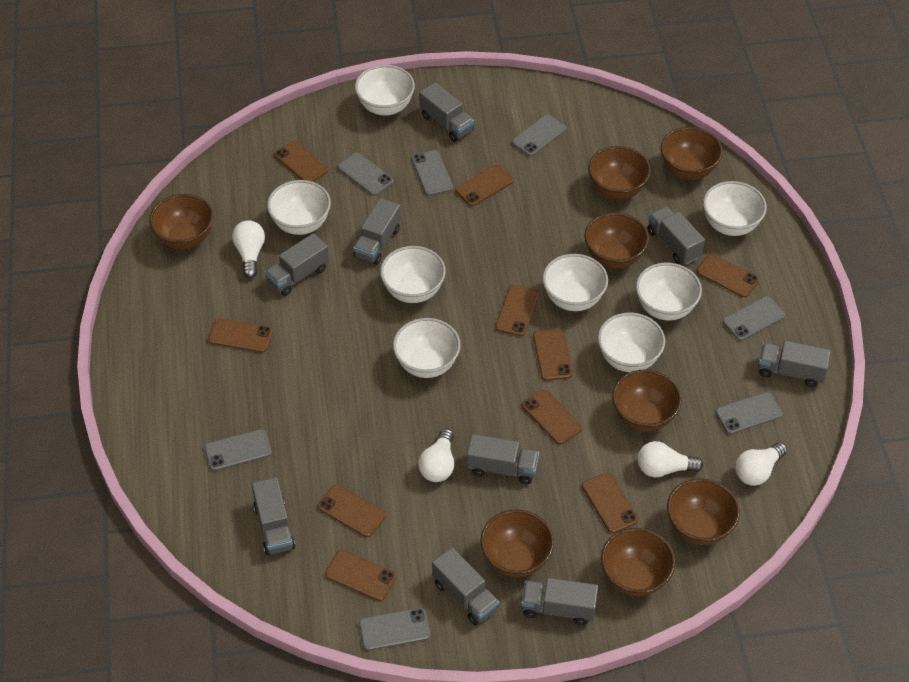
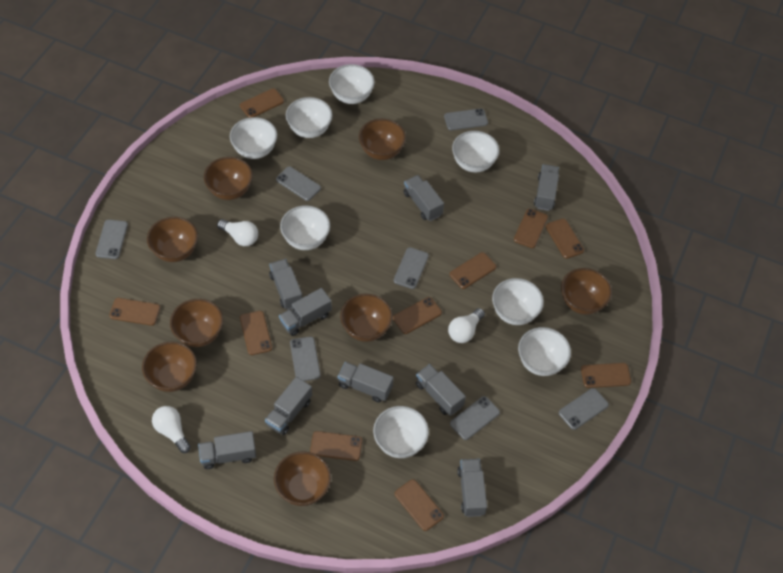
white light bulb: 4 -> 3

